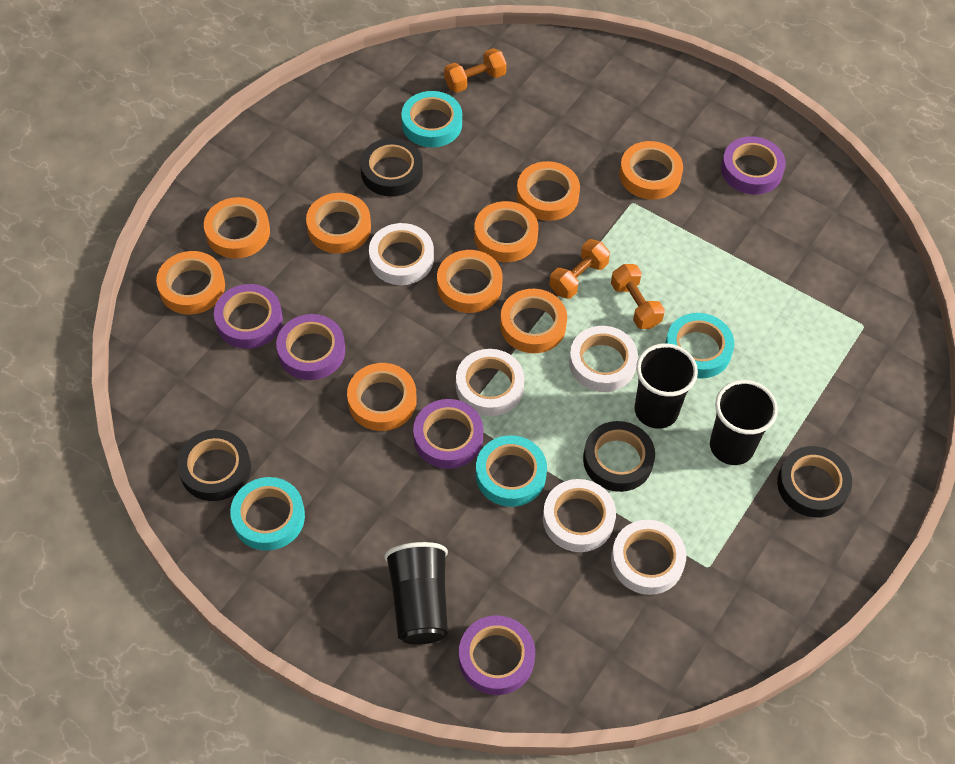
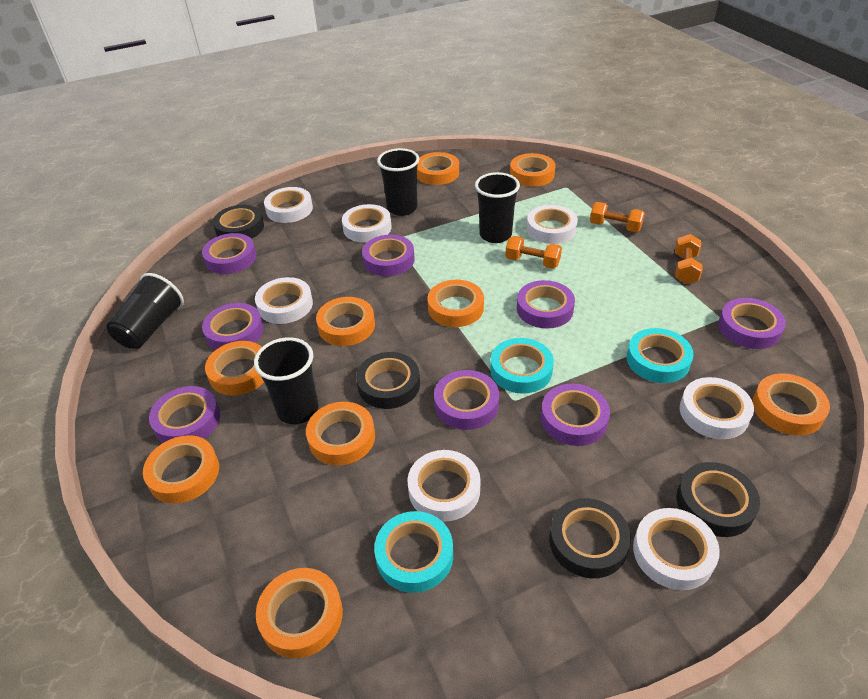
black cup: 3 -> 4
purple tape: 5 -> 8
turquoise tape: 4 -> 3
white tape: 5 -> 7

